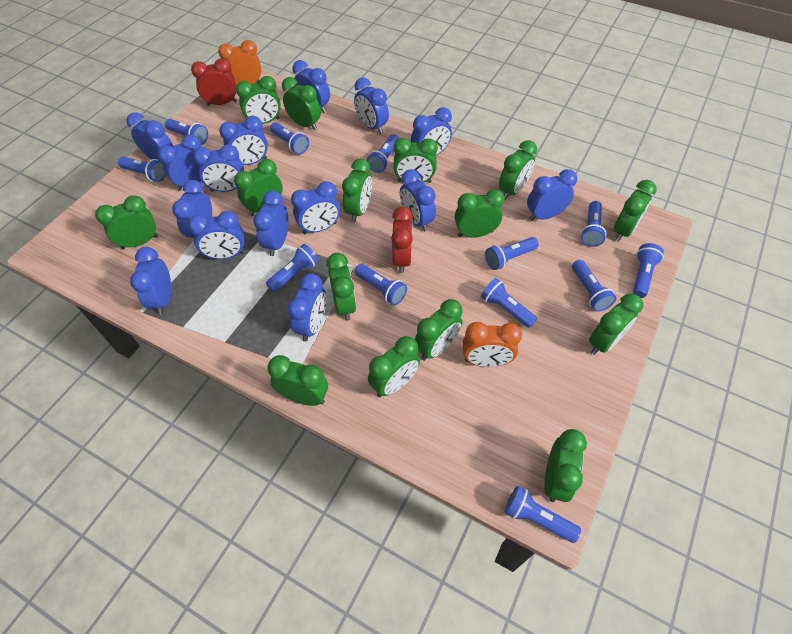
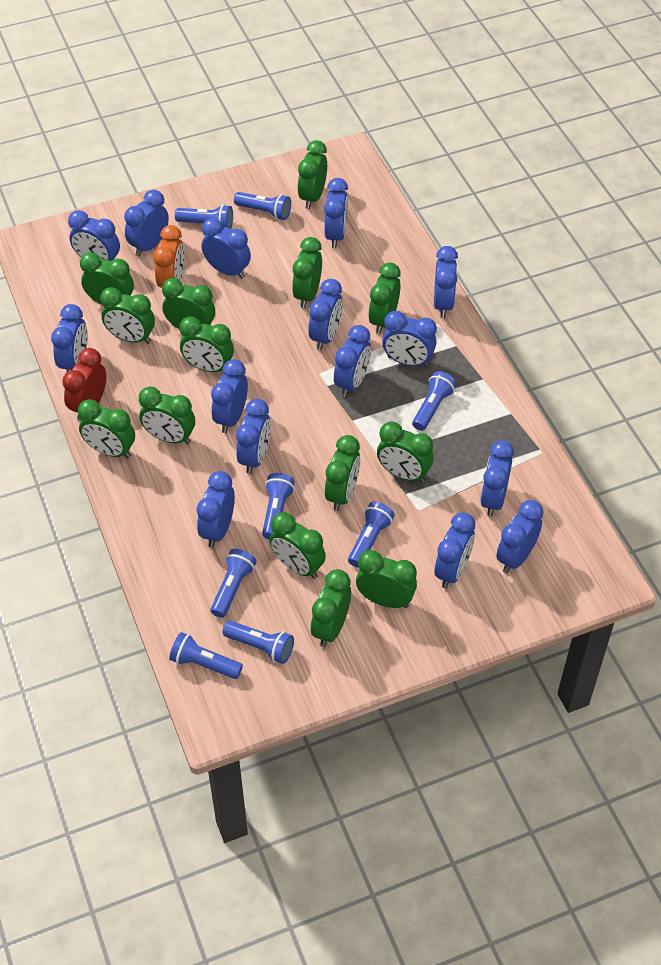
blue flashlight: 12 -> 8
green clock: 15 -> 14
orange clock: 2 -> 1
red clock: 2 -> 1

